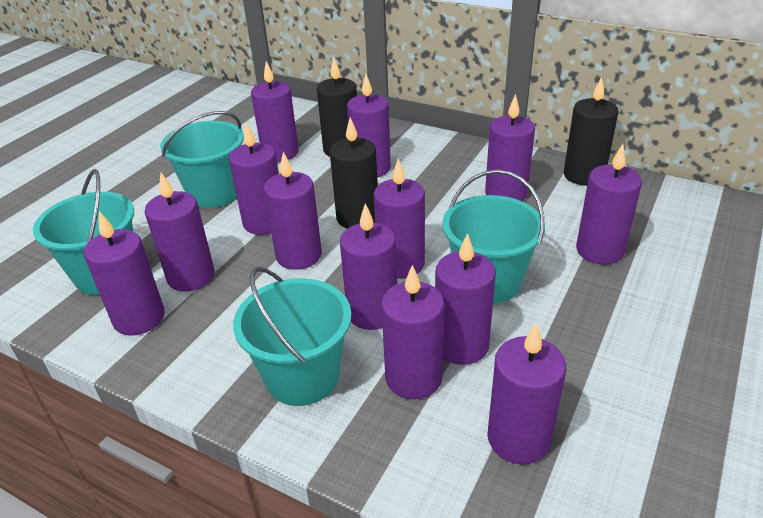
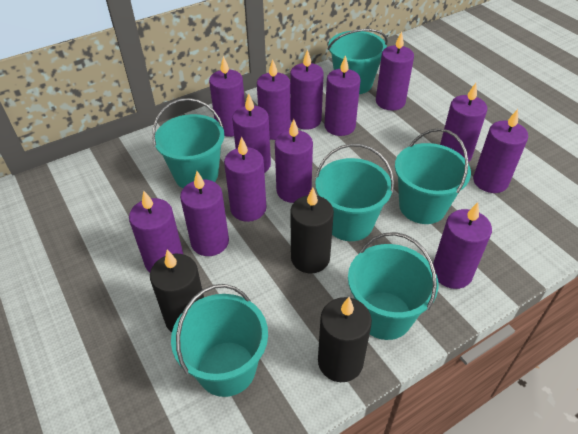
turquoise bucket: 4 -> 6

